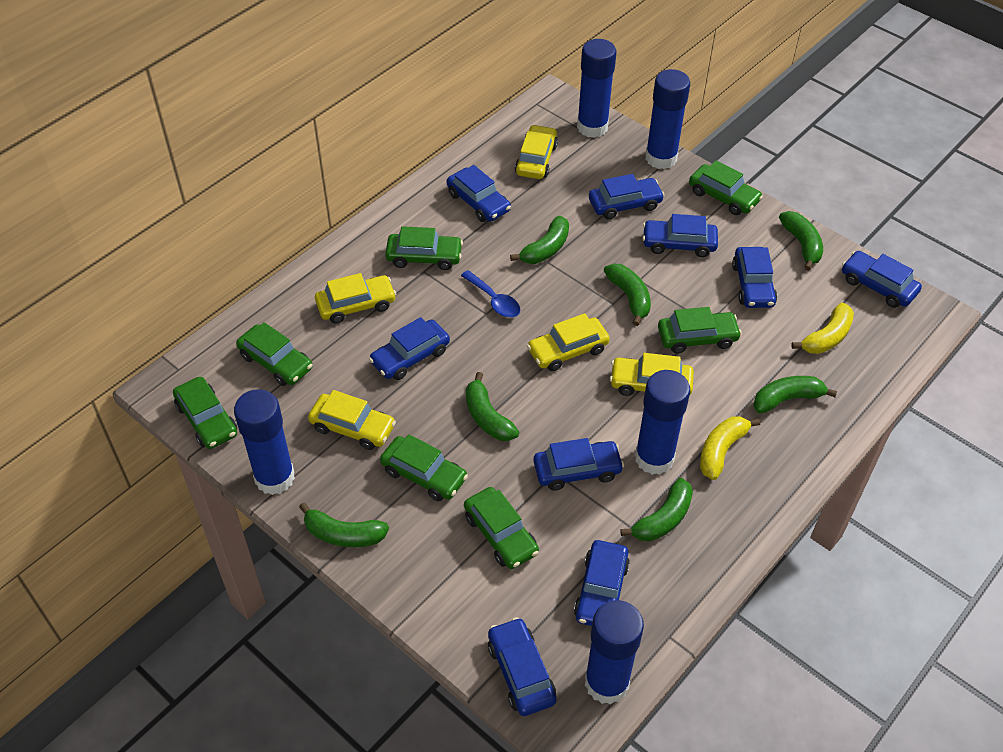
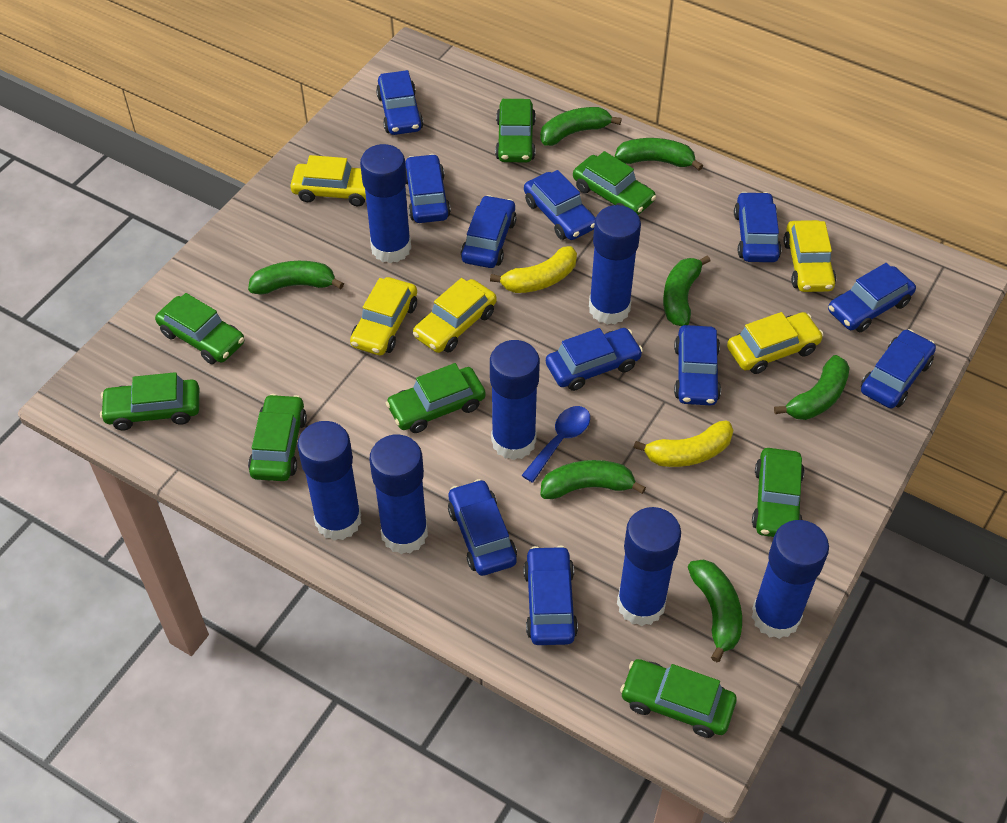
blue car: 9 -> 11
blue glue stick: 5 -> 7
green car: 7 -> 8

